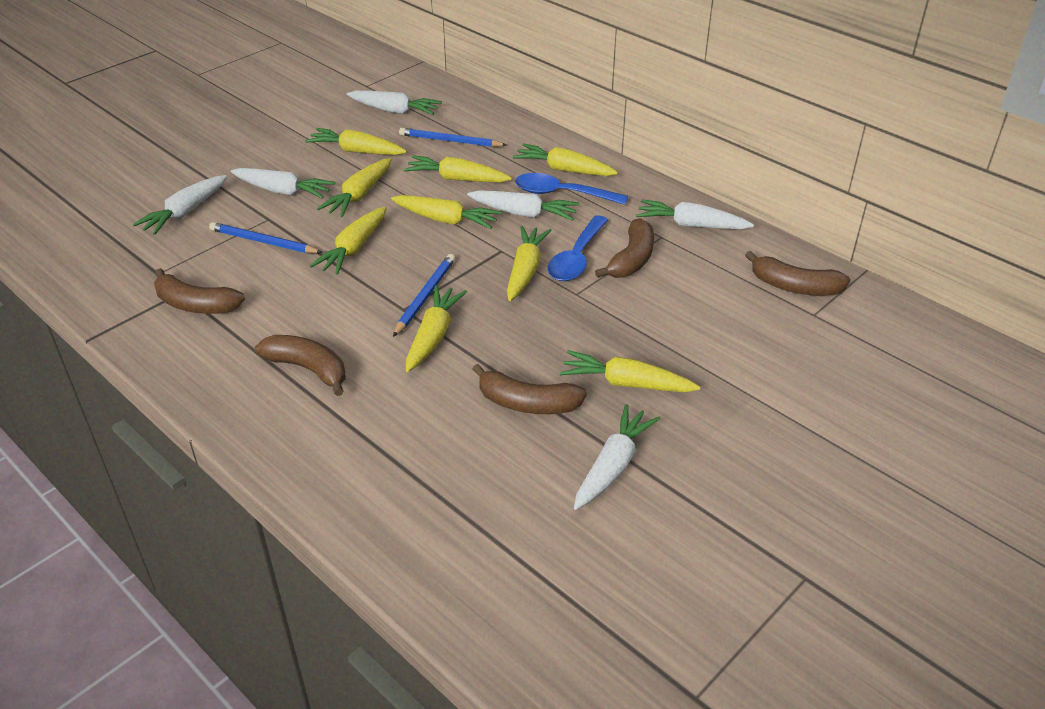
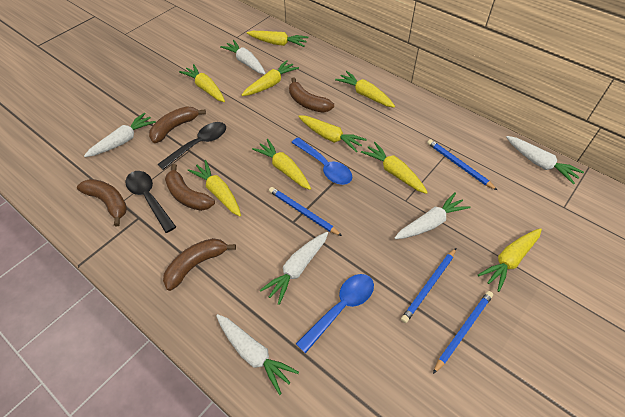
black spoon: 0 -> 2
blue pencil: 3 -> 4

